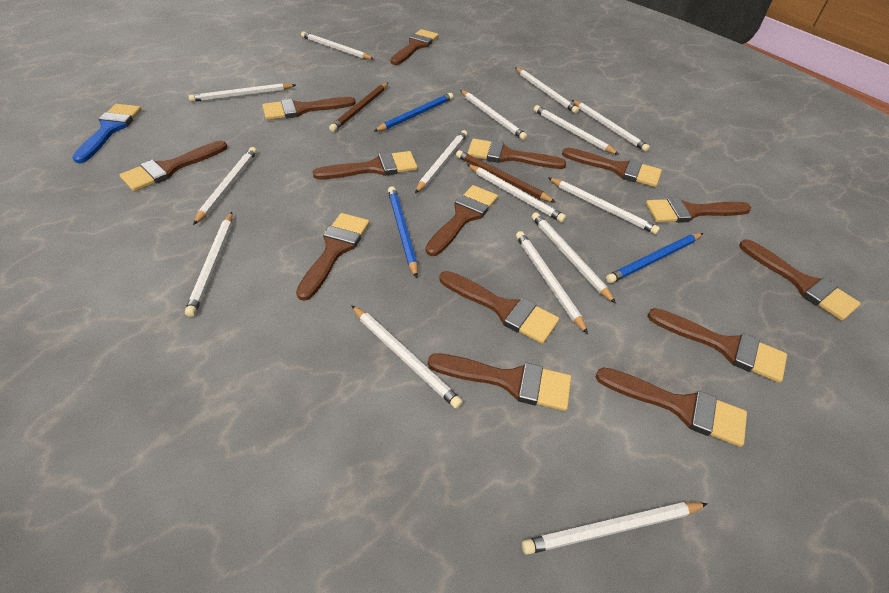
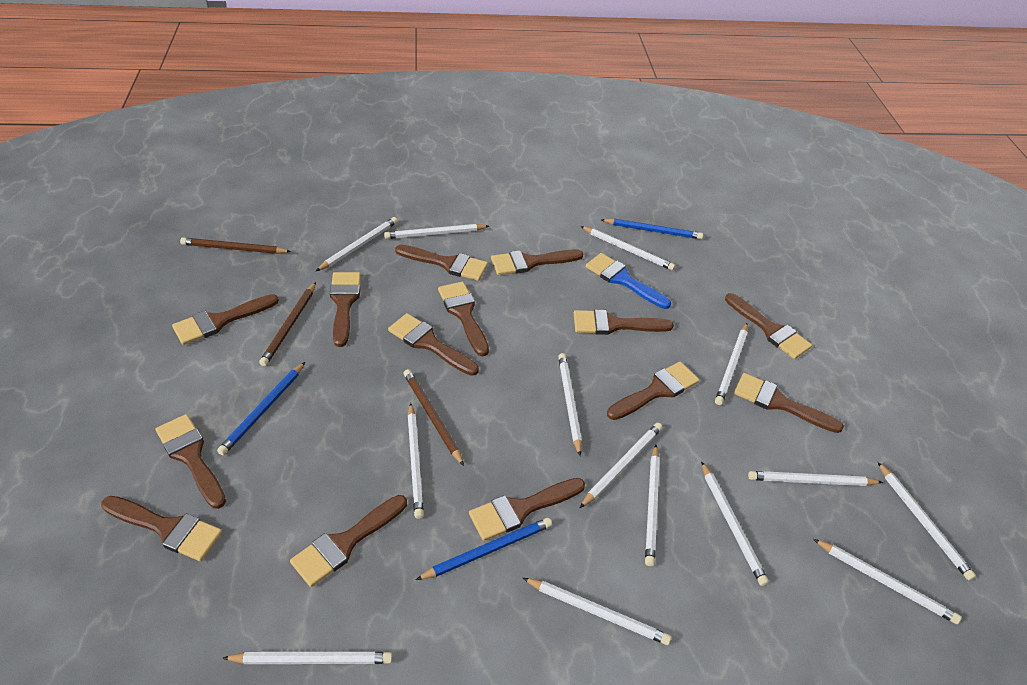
brown pencil: 2 -> 3
white pencil: 15 -> 14

